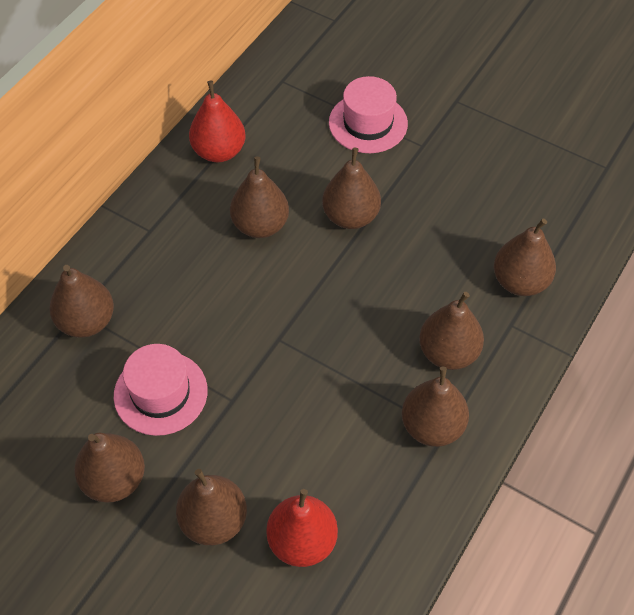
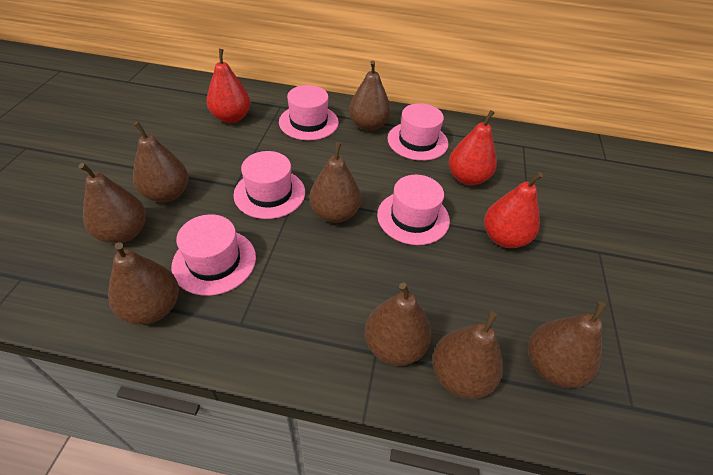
pink hat: 2 -> 5
red pear: 2 -> 3

